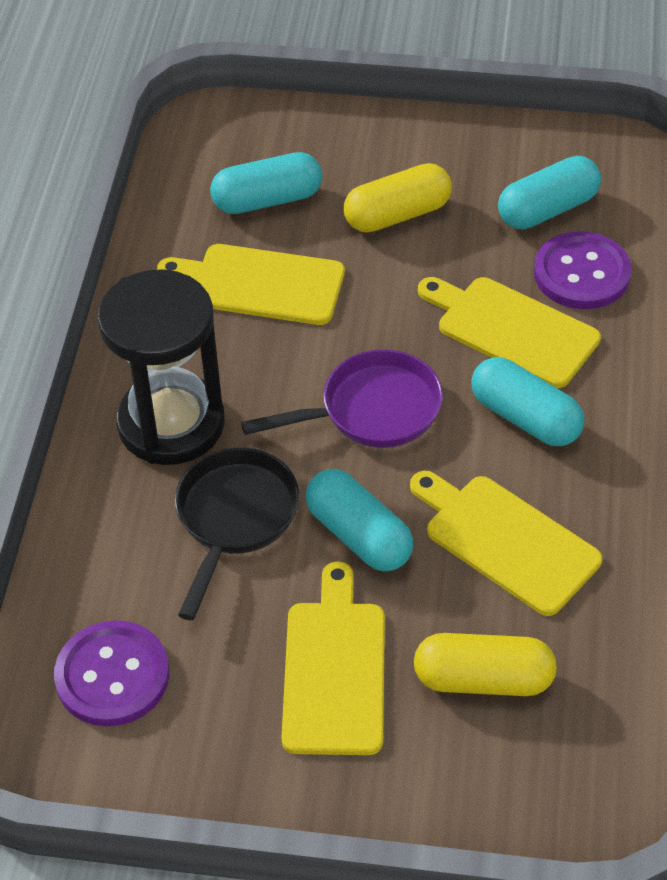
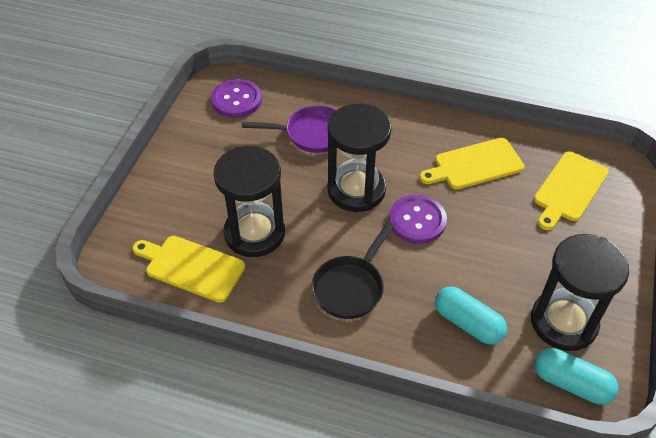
black hourglass: 1 -> 3
turquoise capsule: 4 -> 2
yellow capsule: 2 -> 0
yellow cutting board: 4 -> 3

